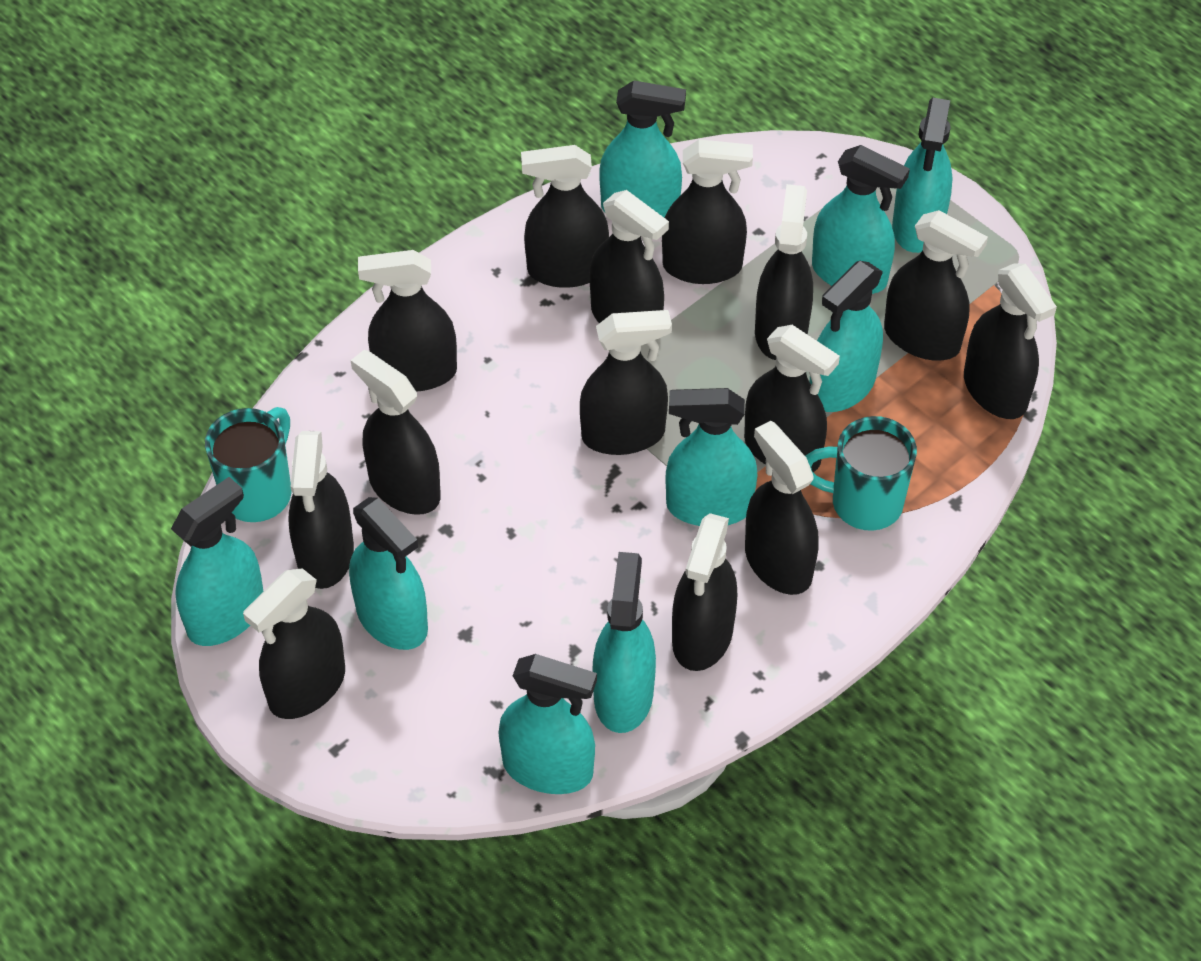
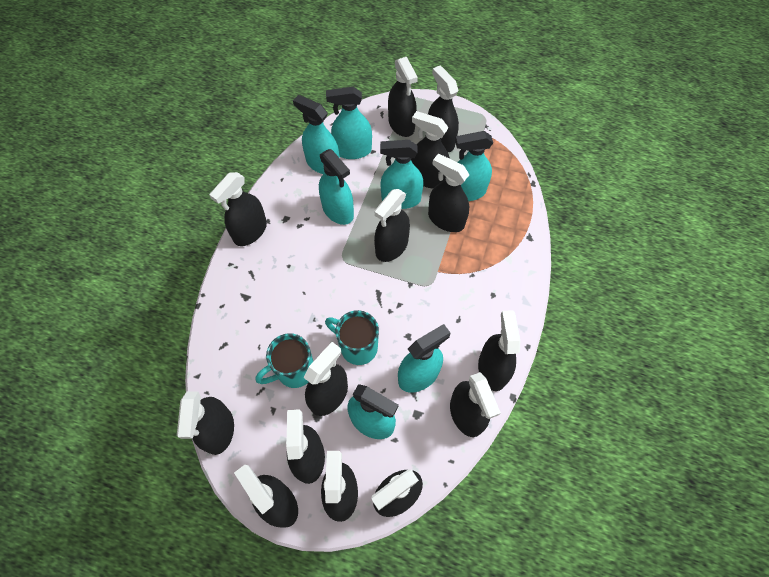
turquoise spray bottle: 9 -> 7

